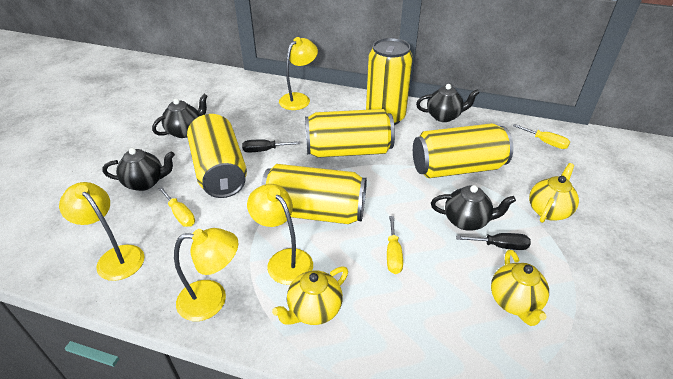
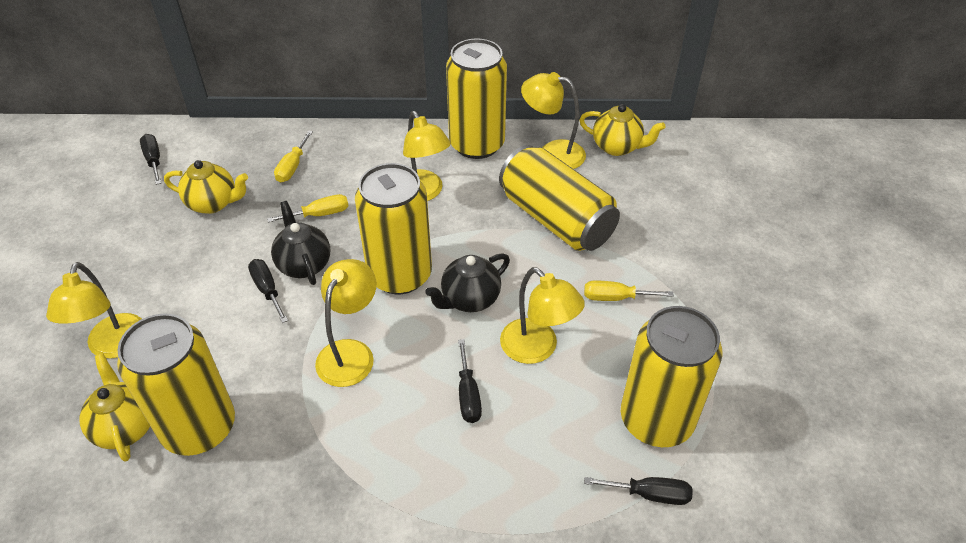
black screwdriver: 2 -> 4
black teapot: 4 -> 2
yellow lamp: 4 -> 5

